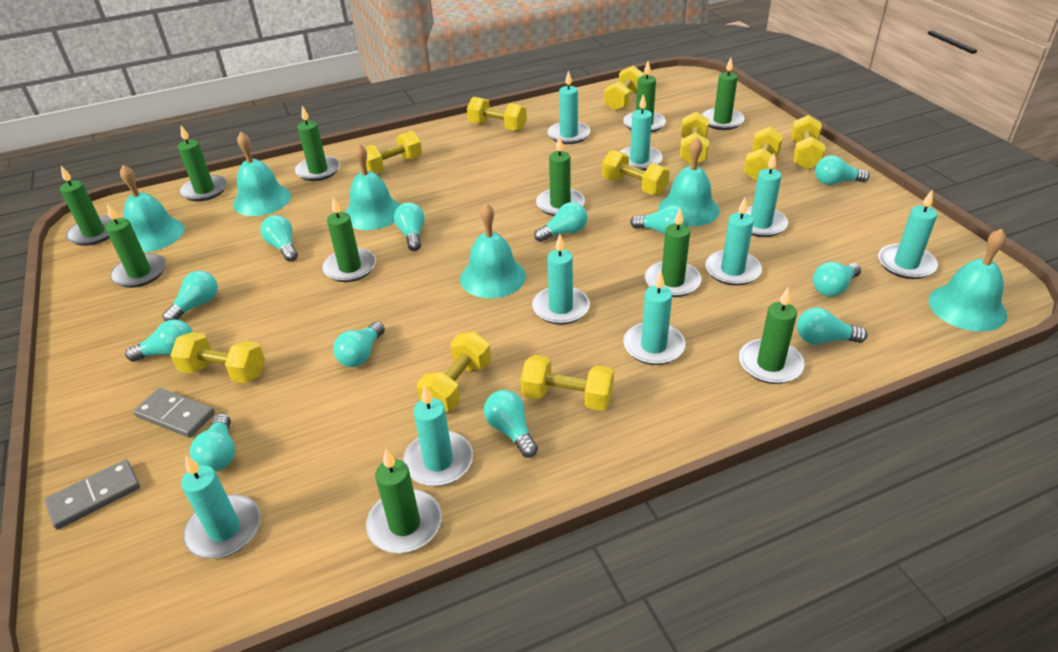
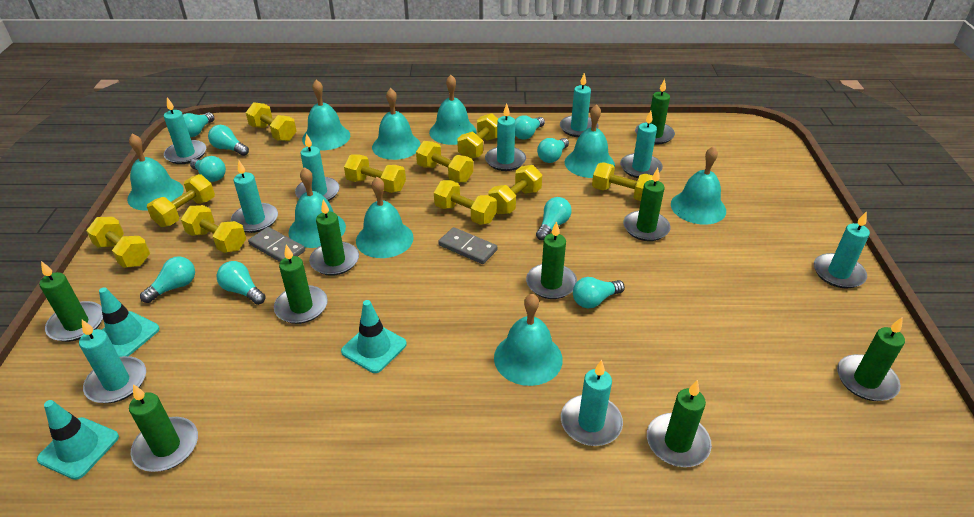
green candle: 11 -> 9
turquoise bell: 6 -> 9
turquoise light bulb: 12 -> 9
turquoise traffic cone: 0 -> 3

